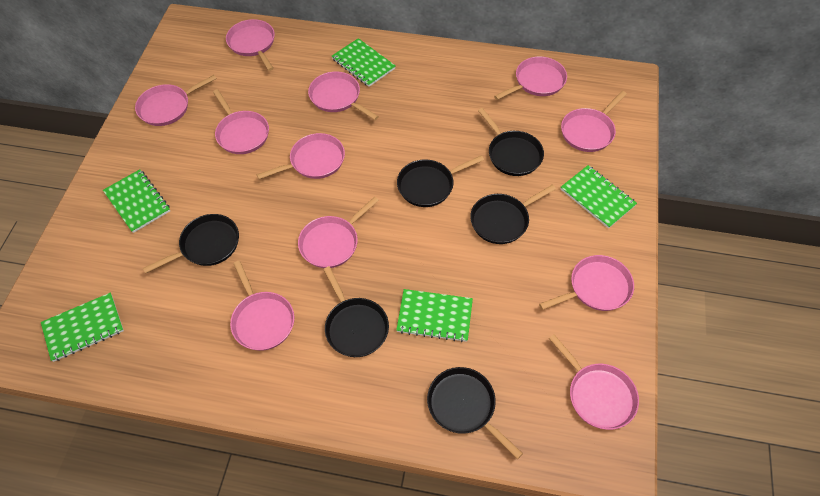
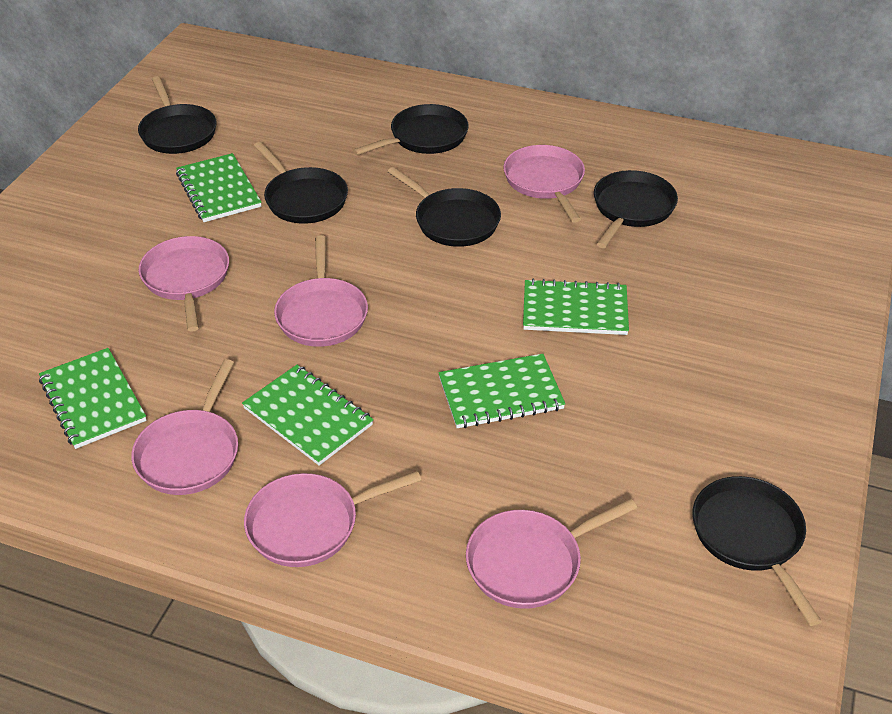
pink pan: 11 -> 6

